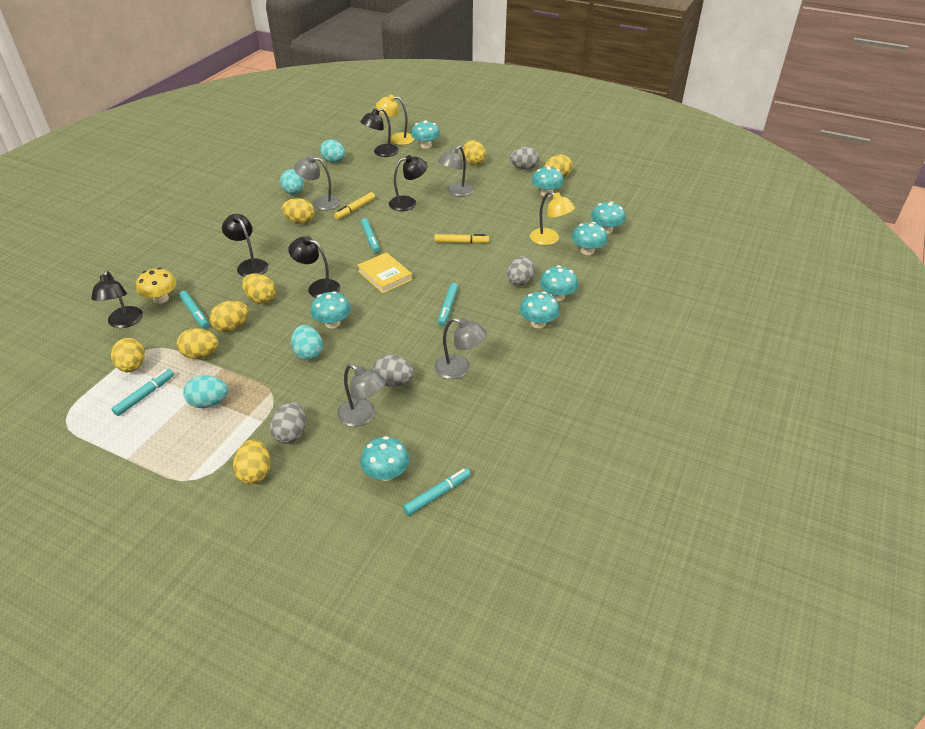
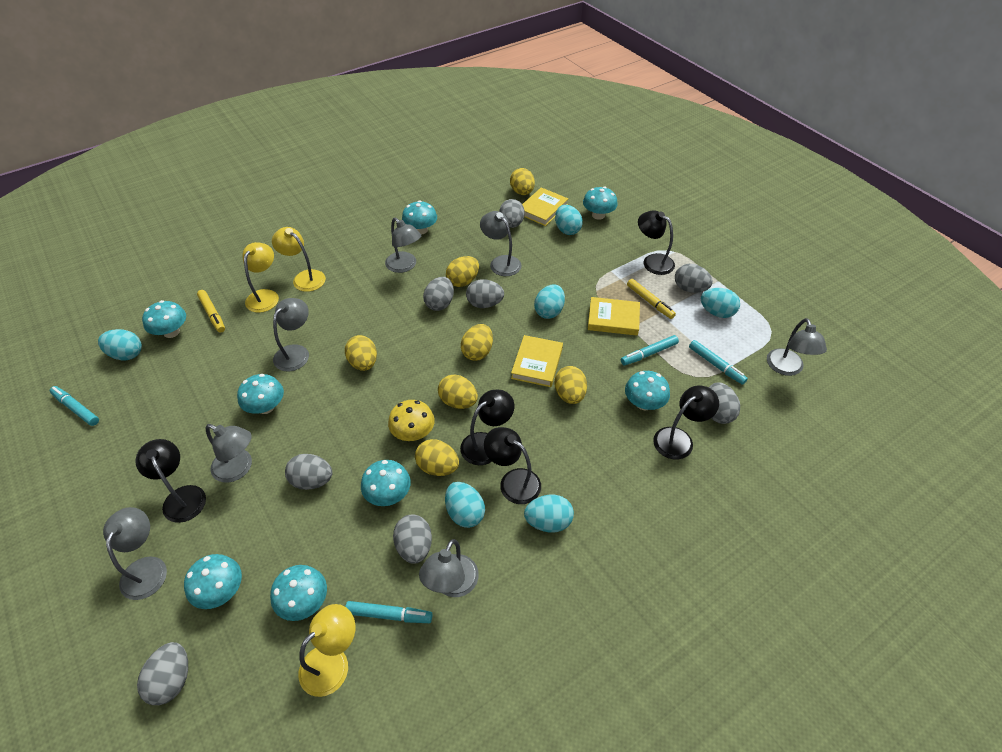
grey egg: 4 -> 8
grey lamp: 4 -> 7
turquoise egg: 4 -> 6
turquoise marker: 5 -> 4
yellow book: 1 -> 3
yellow egg: 8 -> 7
yellow lamp: 2 -> 3

